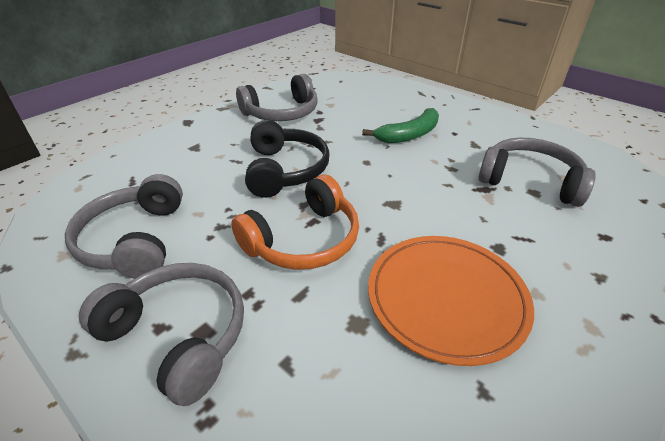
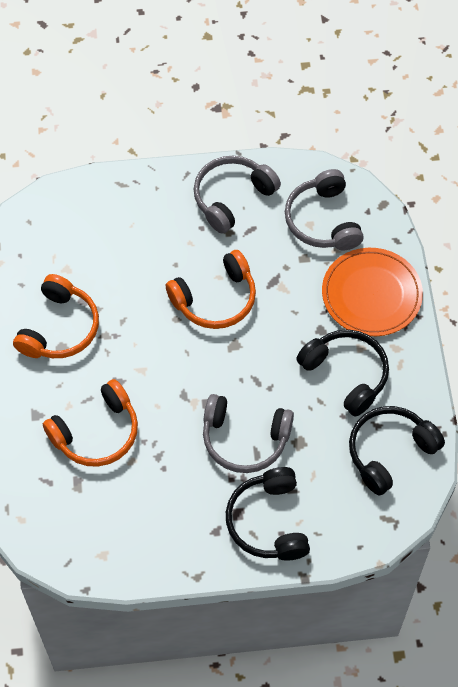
black headphones: 1 -> 3
green banana: 1 -> 0
grey headphones: 4 -> 3
orange headphones: 1 -> 3

